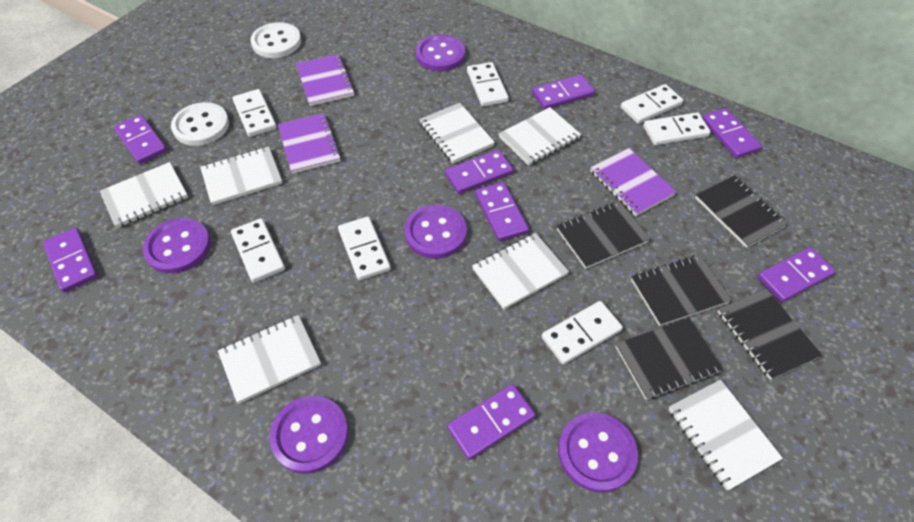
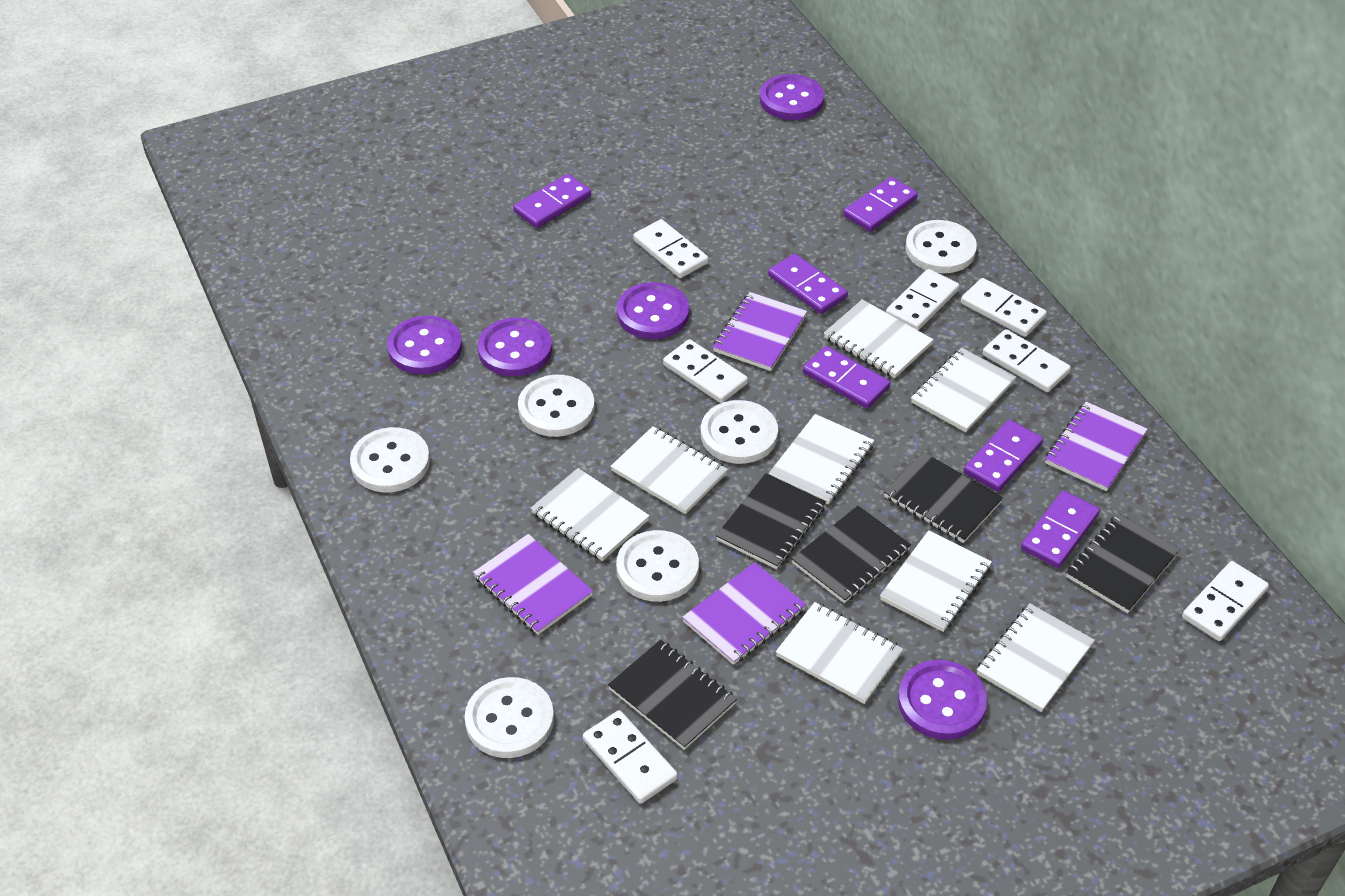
purple domino: 8 -> 6
purple notebook: 3 -> 4
white button: 2 -> 6
white notebook: 7 -> 8

